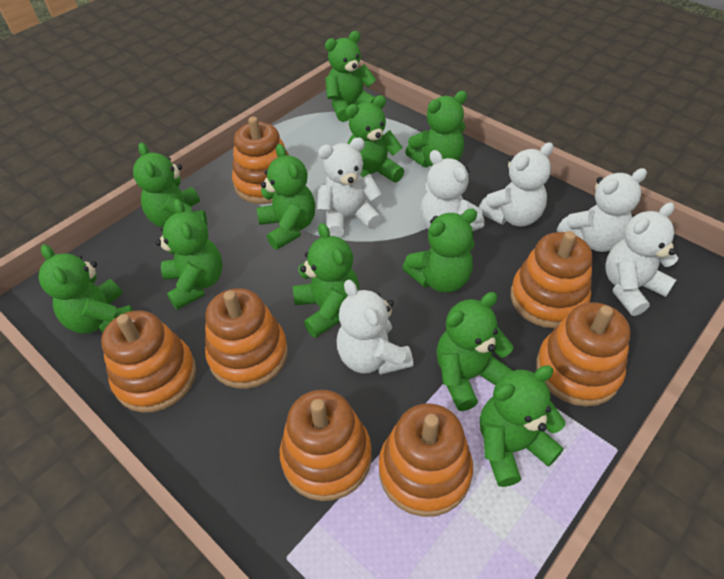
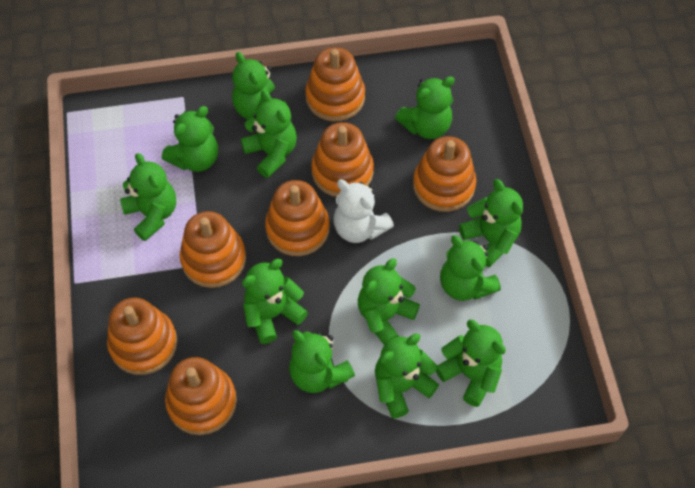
green teddy bear: 11 -> 12
white teddy bear: 6 -> 1

